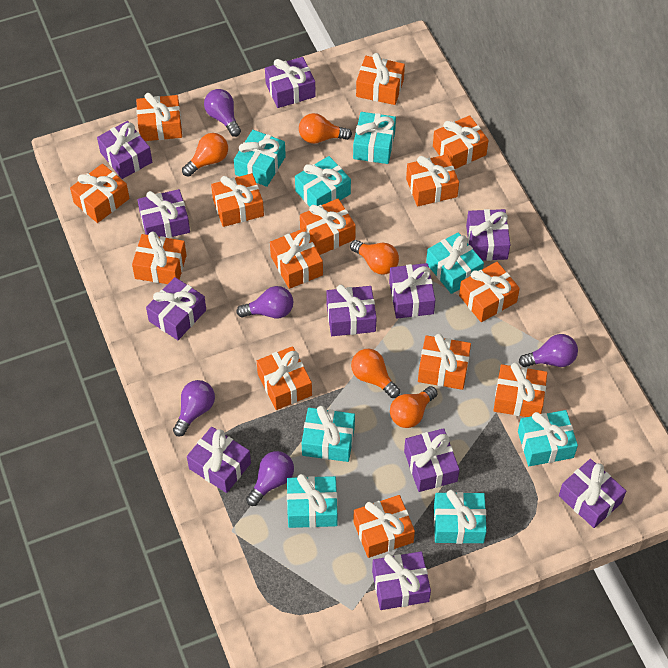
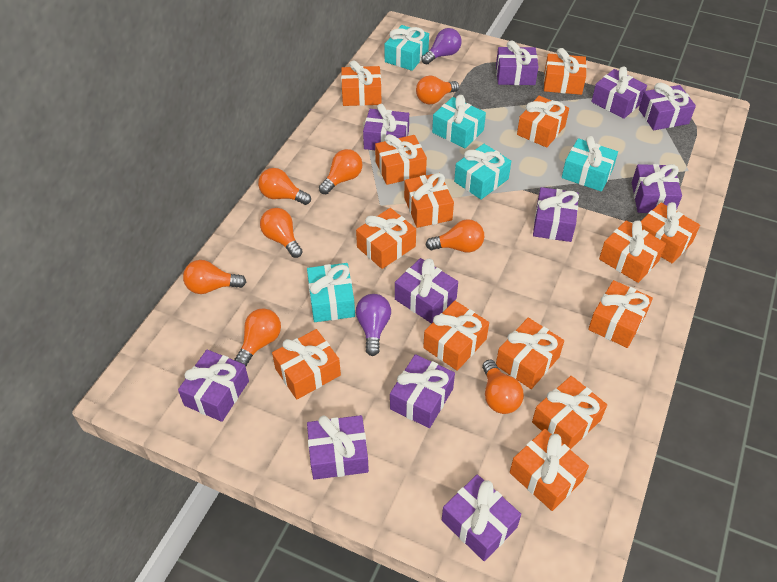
orange light bulb: 5 -> 8
purple light bulb: 5 -> 2
turquoise gift: 8 -> 5

